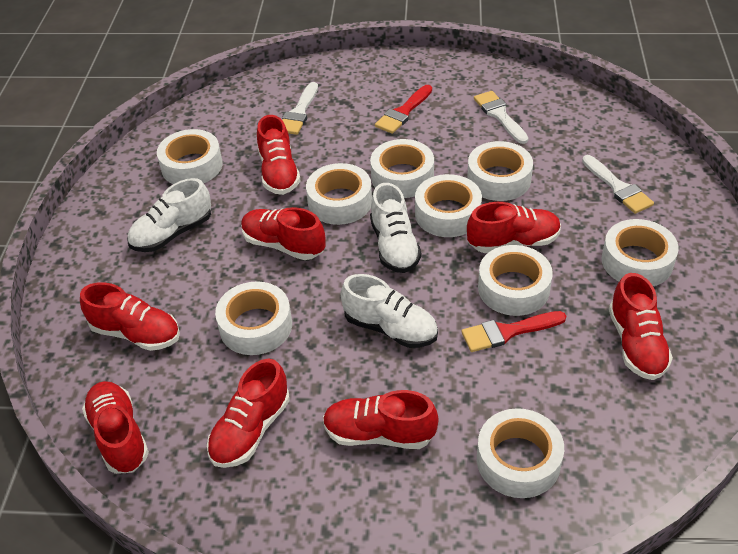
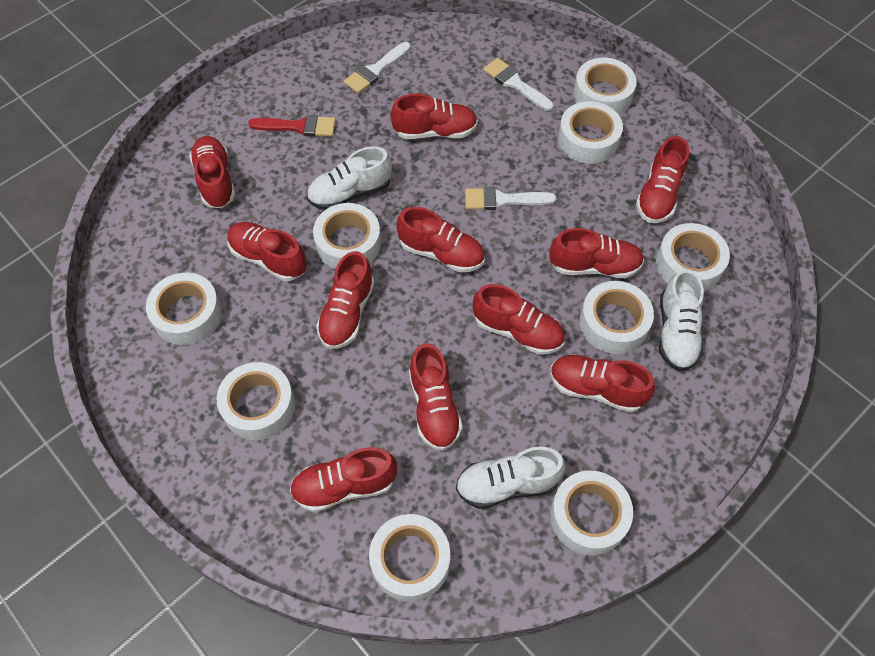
red brush: 2 -> 1
red shoe: 8 -> 11

